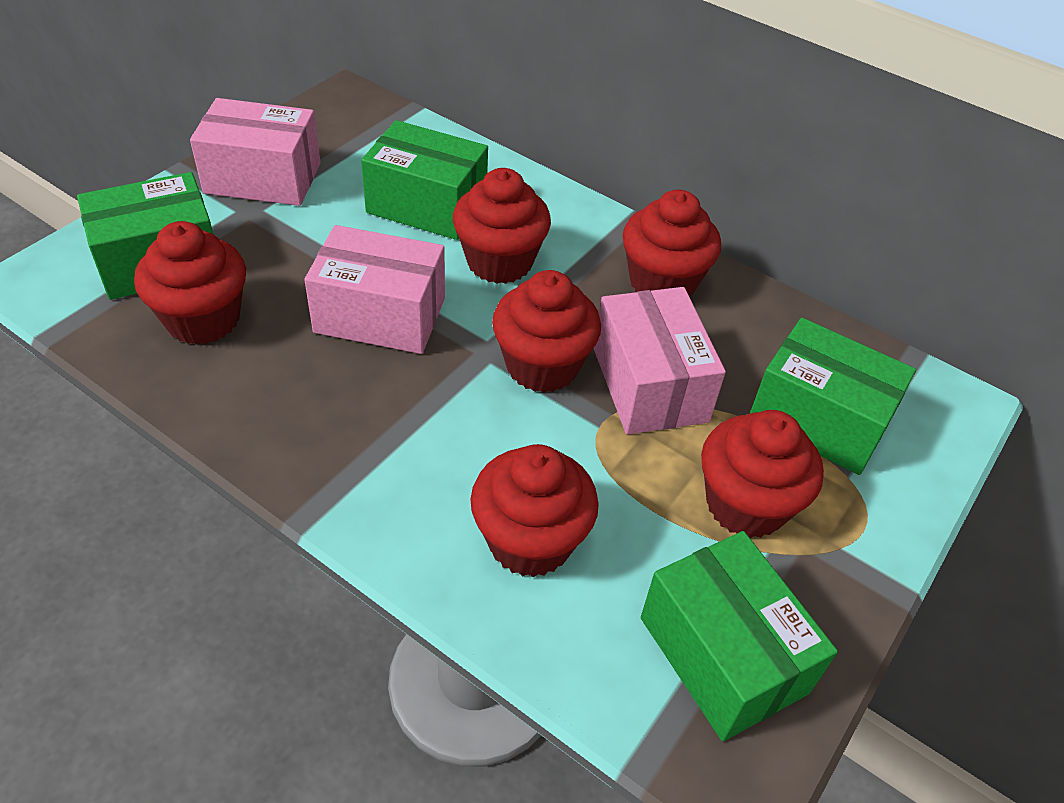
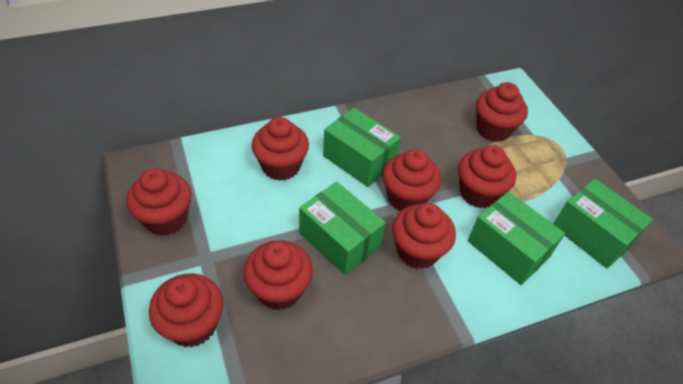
pink box: 3 -> 0
red cupcake: 6 -> 8

